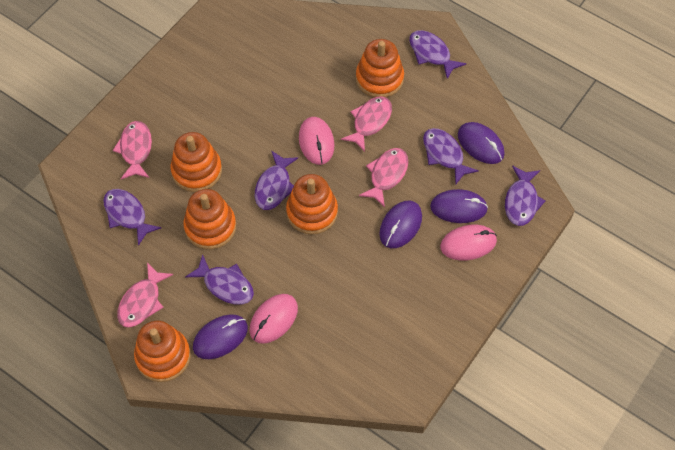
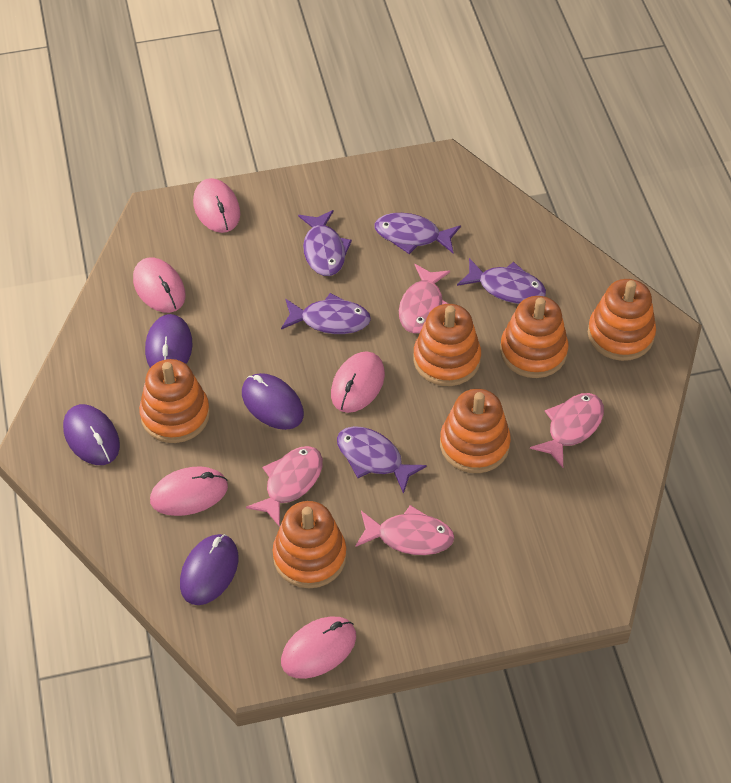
orange stacking toy: 5 -> 6
pink mouse: 3 -> 5
purple fish: 6 -> 5

